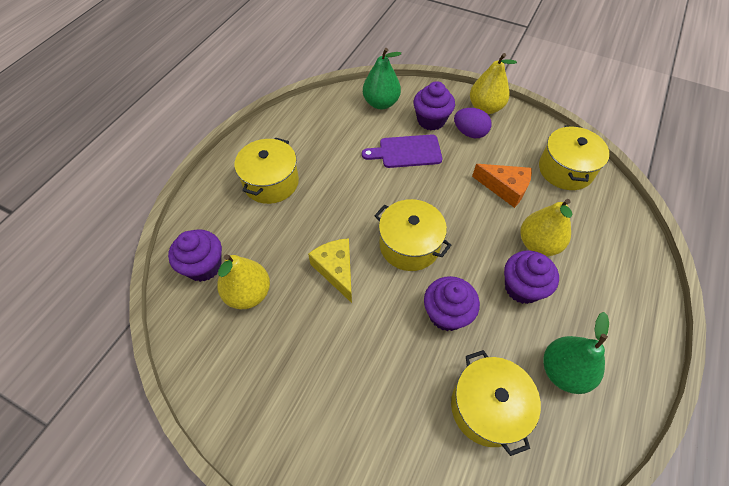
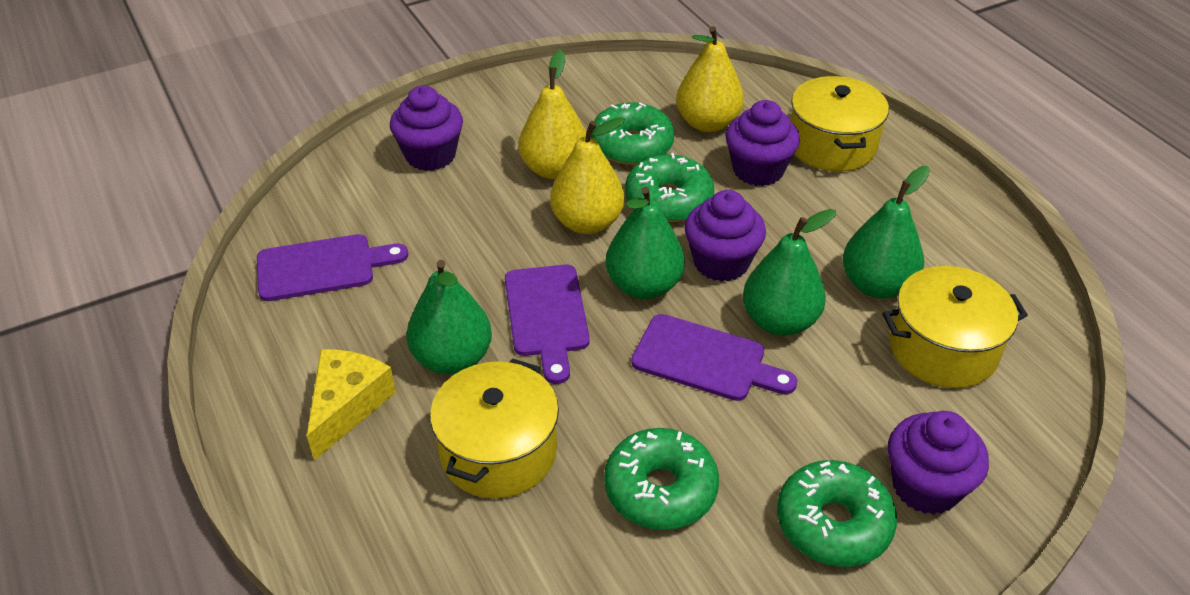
green donut: 0 -> 4
green pear: 2 -> 4
orange cheese: 1 -> 0
purple cutting board: 1 -> 3
purple egg: 1 -> 0
yellow pot: 4 -> 3

